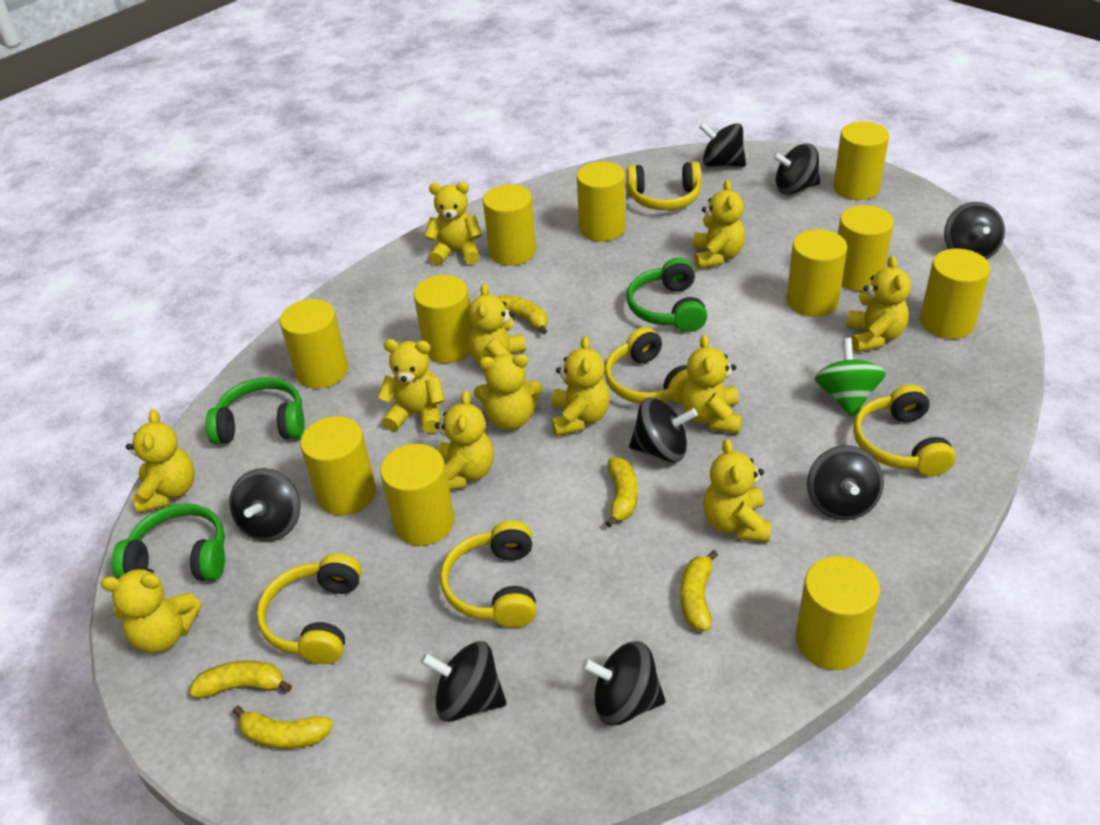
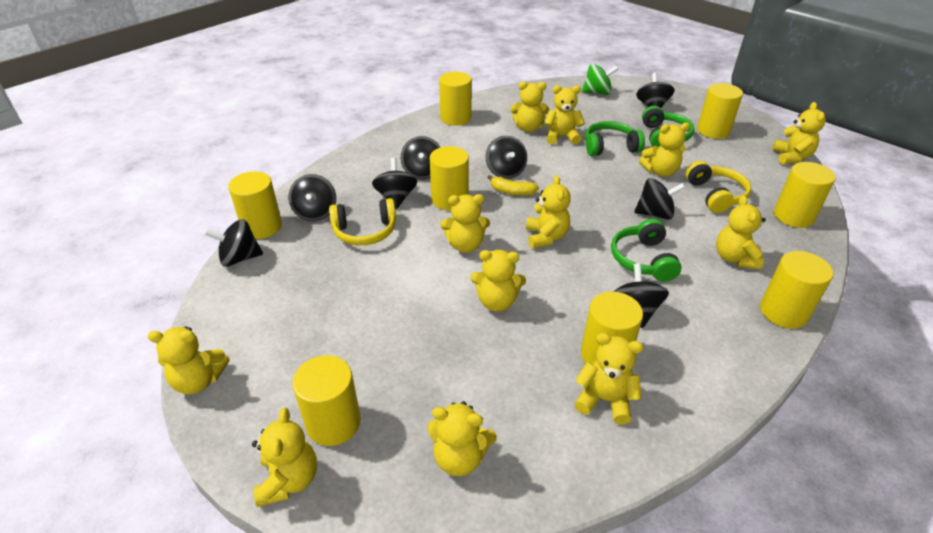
yellow banana: 5 -> 1
yellow cylinder: 11 -> 8
yellow headphones: 5 -> 2

